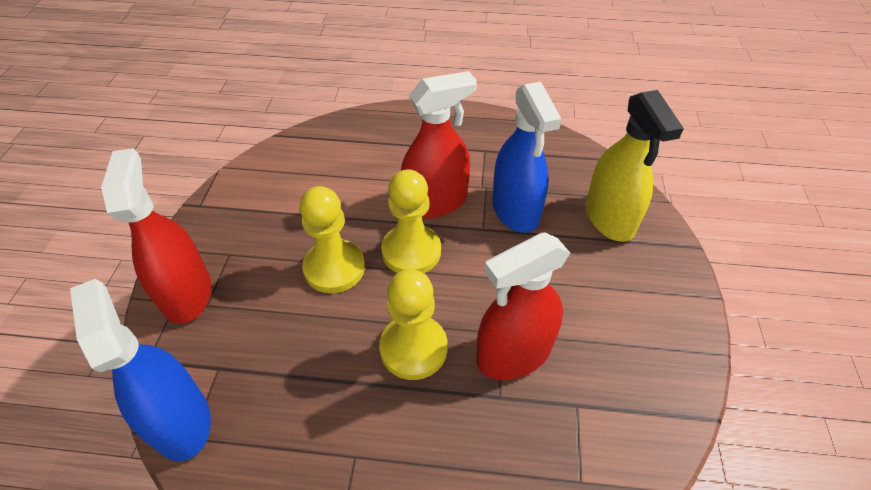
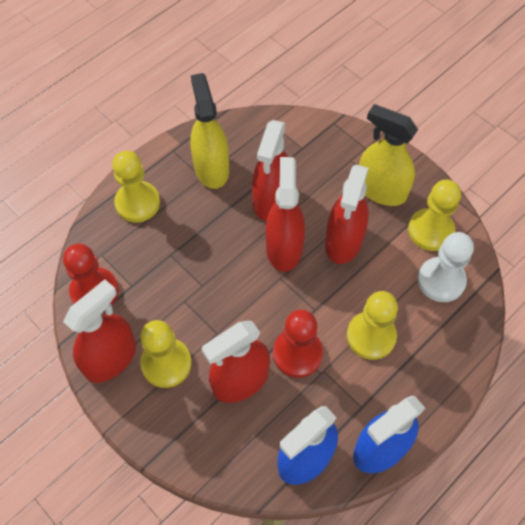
red pawn: 0 -> 2
red spray bottle: 3 -> 5
white pawn: 0 -> 1
yellow pawn: 3 -> 4
yellow spray bottle: 1 -> 2

